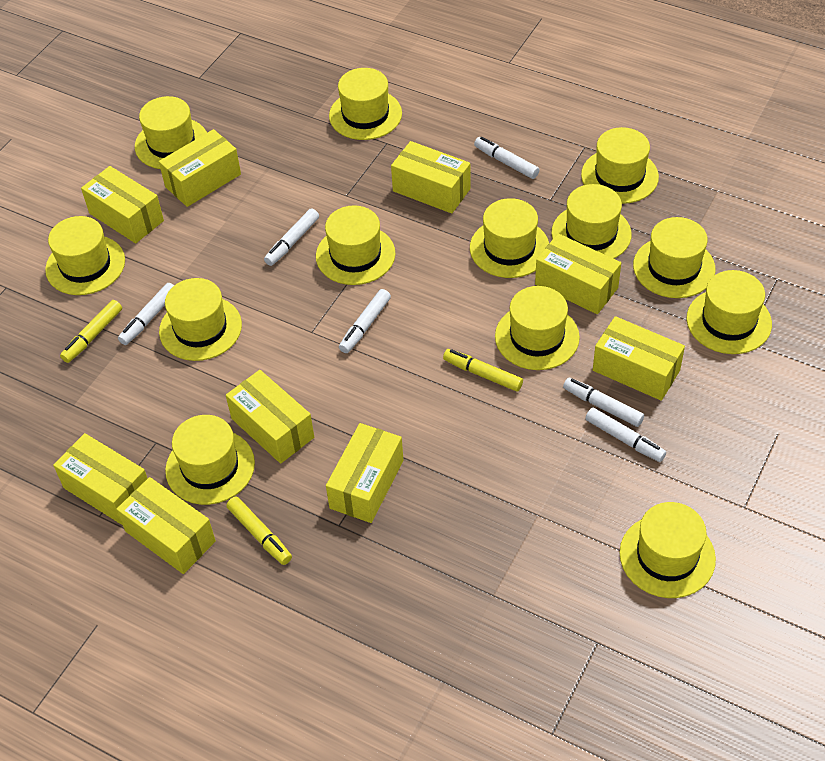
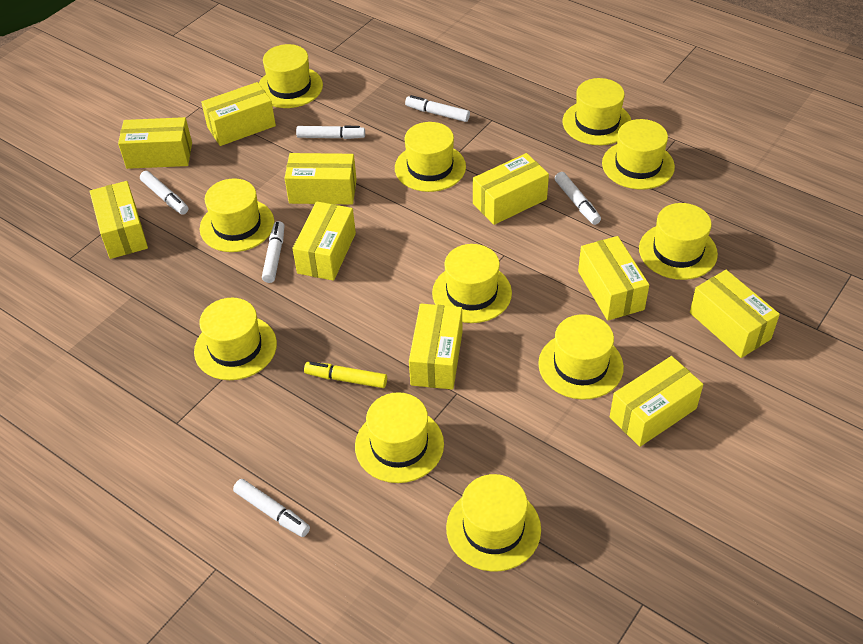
yellow box: 9 -> 10
yellow hat: 13 -> 11
yellow marker: 3 -> 1

